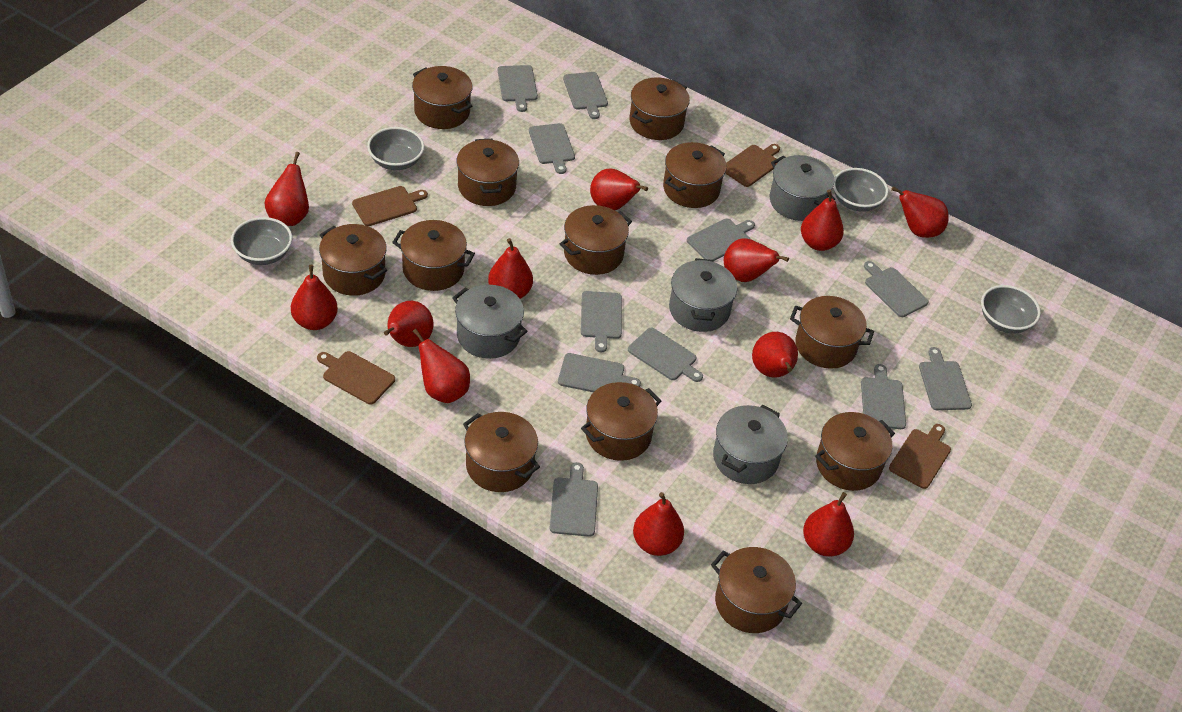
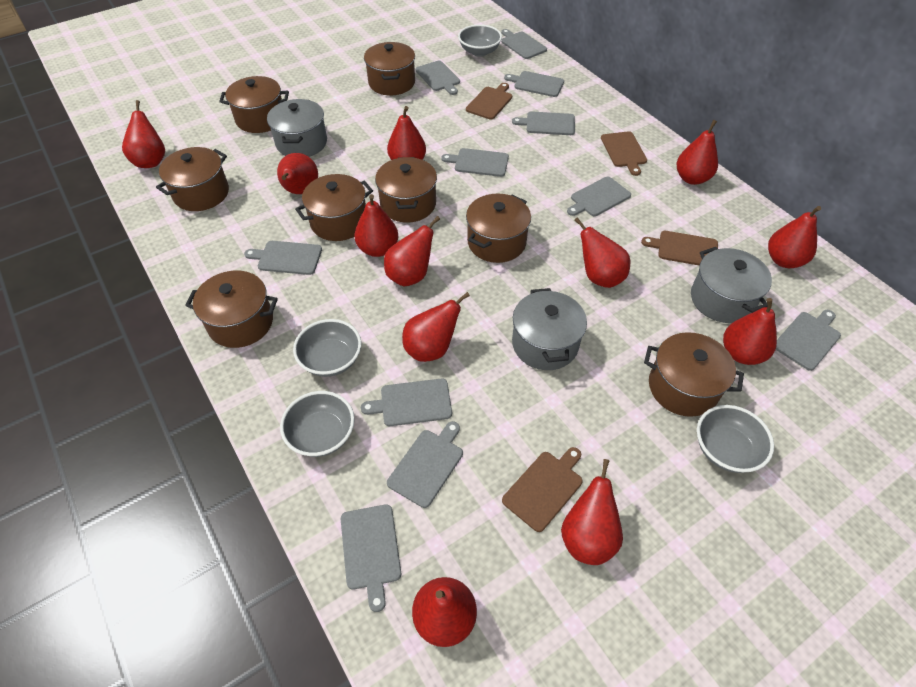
brown pot: 12 -> 8
grey pot: 4 -> 3

